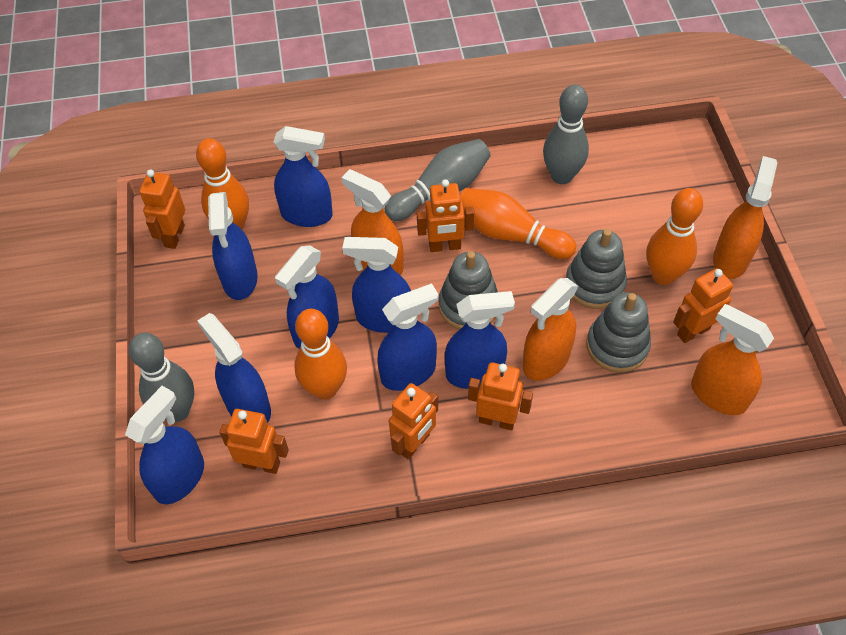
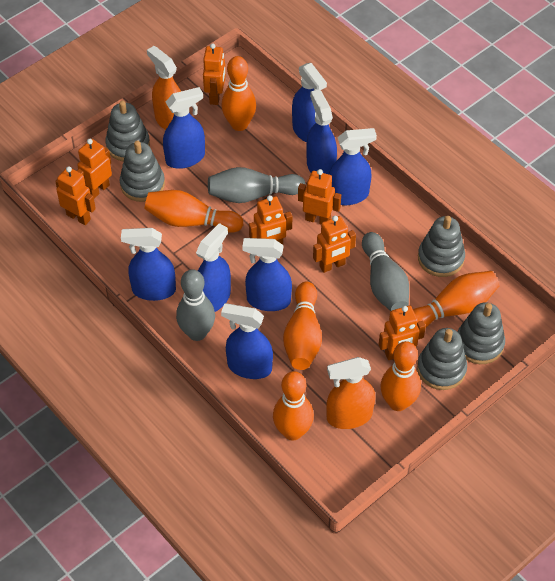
grey stacking toy: 3 -> 5
orange bowling pin: 4 -> 6
orange robot: 6 -> 7
orange spray bottle: 4 -> 2

